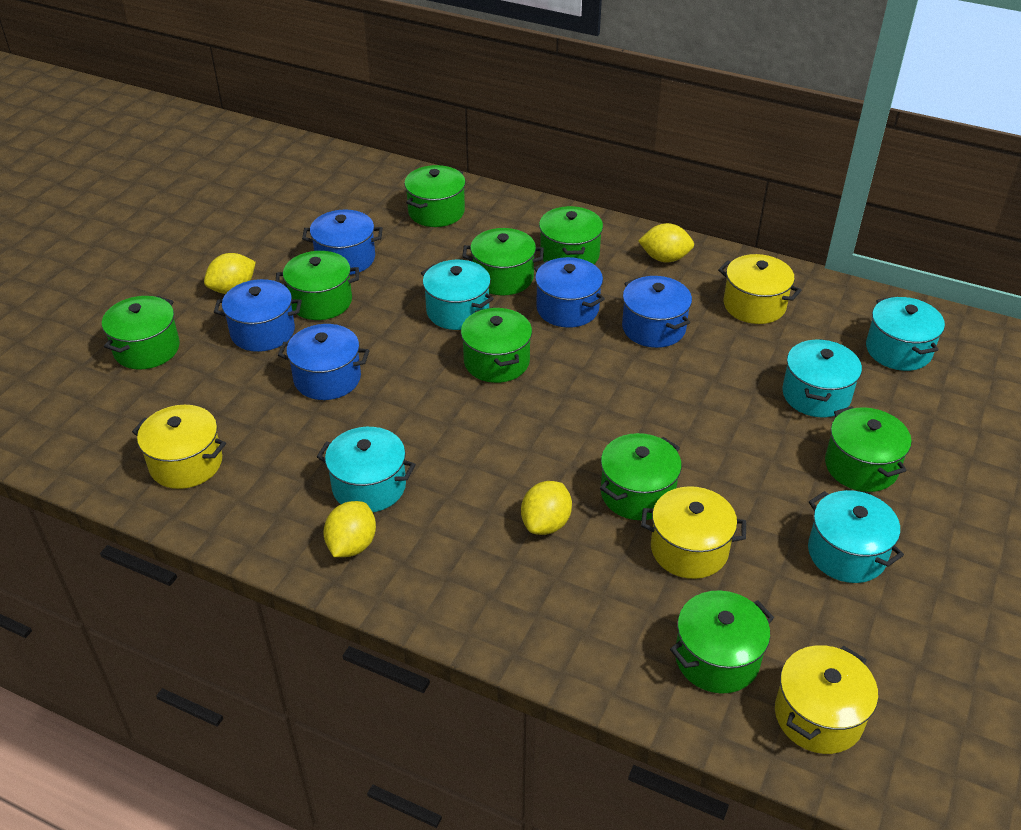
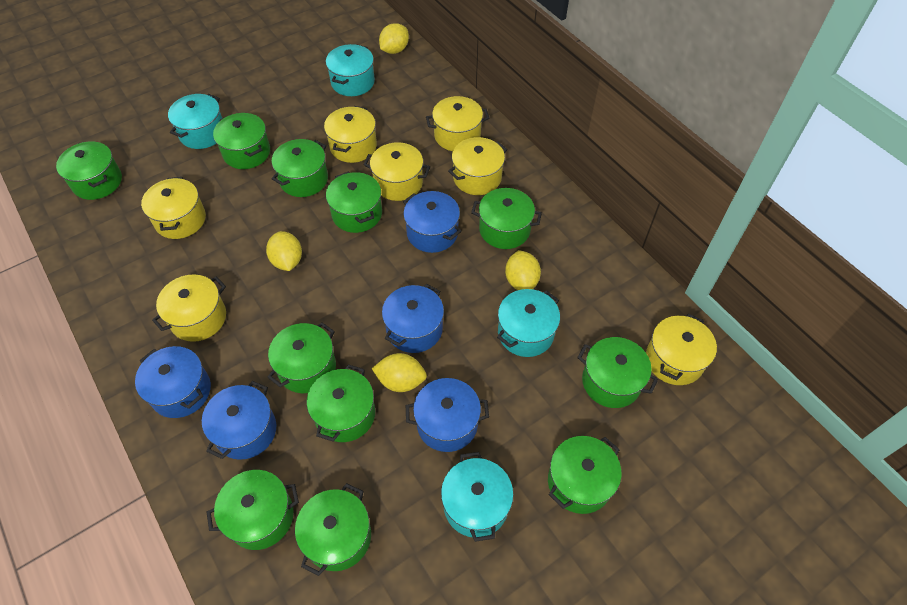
green pot: 9 -> 11
turquoise pot: 5 -> 4
yellow pot: 4 -> 7

